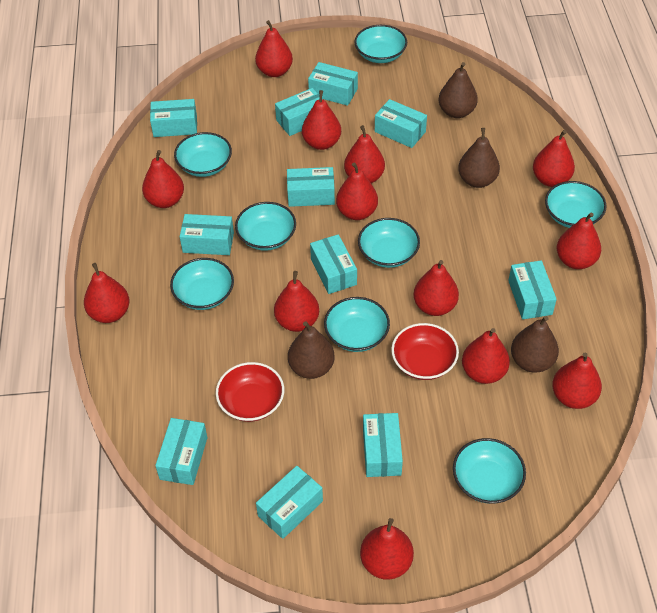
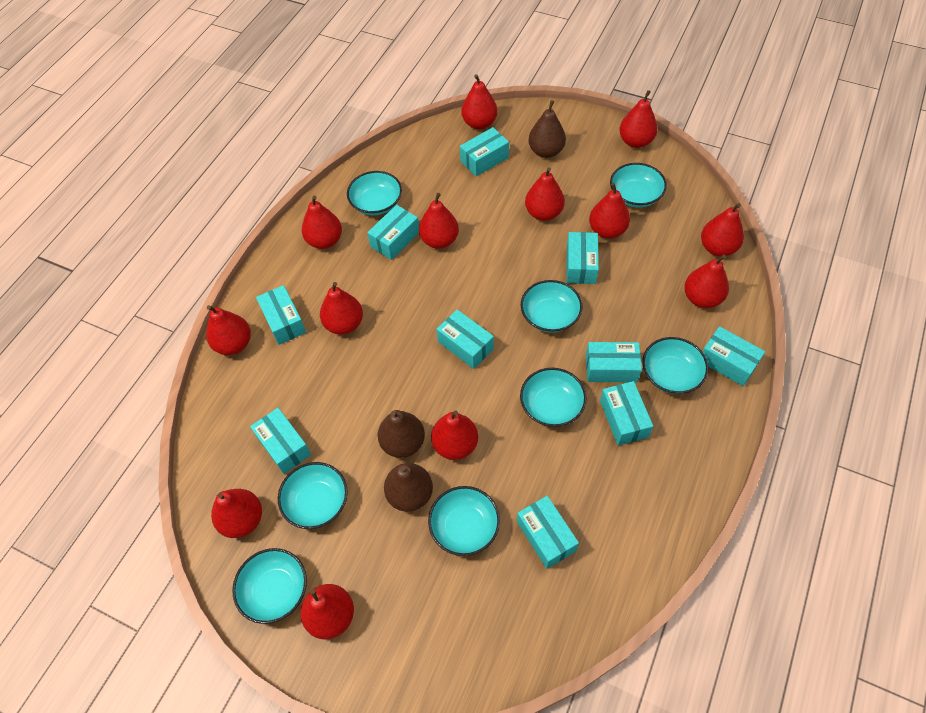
brown pear: 4 -> 3
red bowl: 2 -> 0
turquoise box: 11 -> 10

